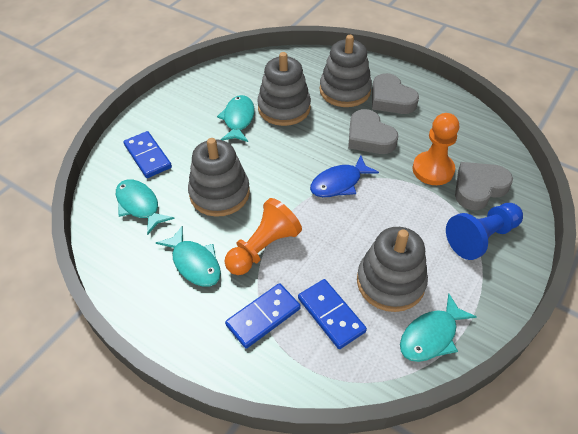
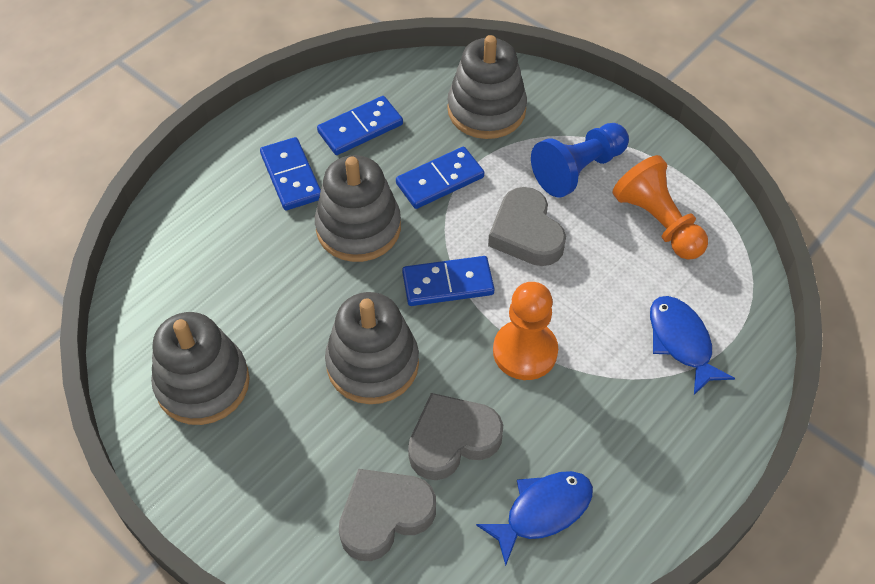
blue domino: 3 -> 4
blue fish: 1 -> 2
turquoise fish: 4 -> 0

